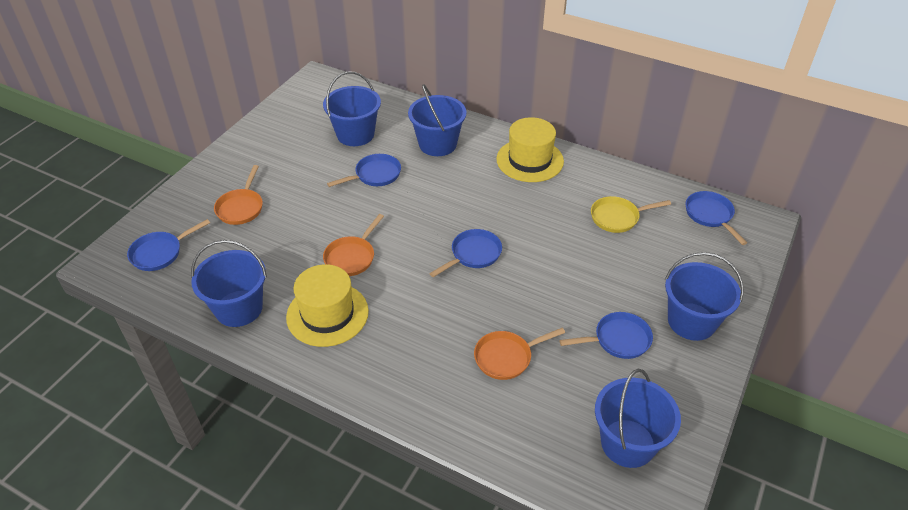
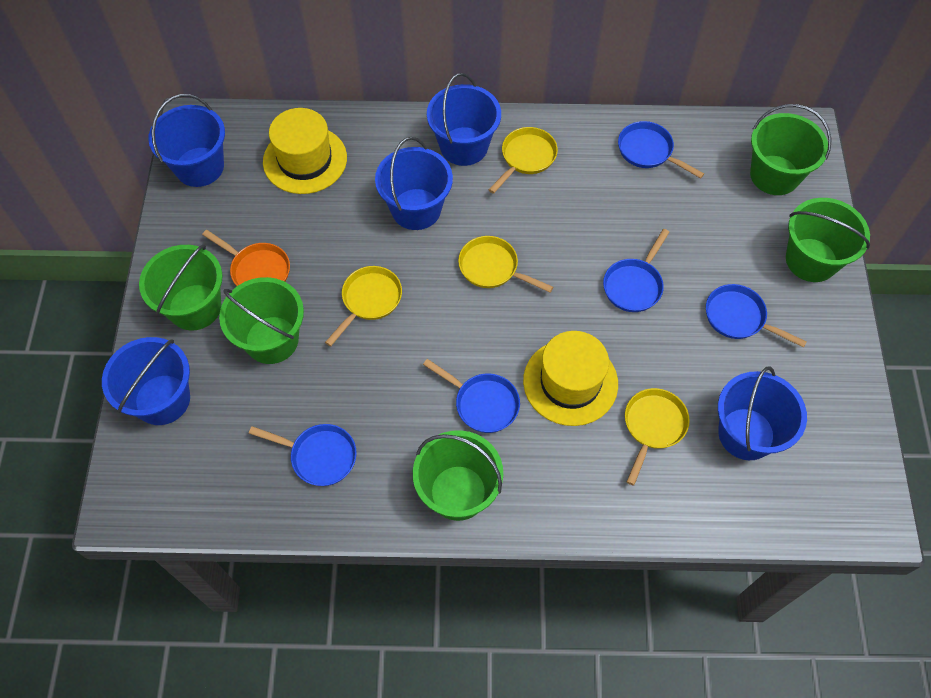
green bucket: 0 -> 5
orange pan: 3 -> 1
yellow pan: 1 -> 4

